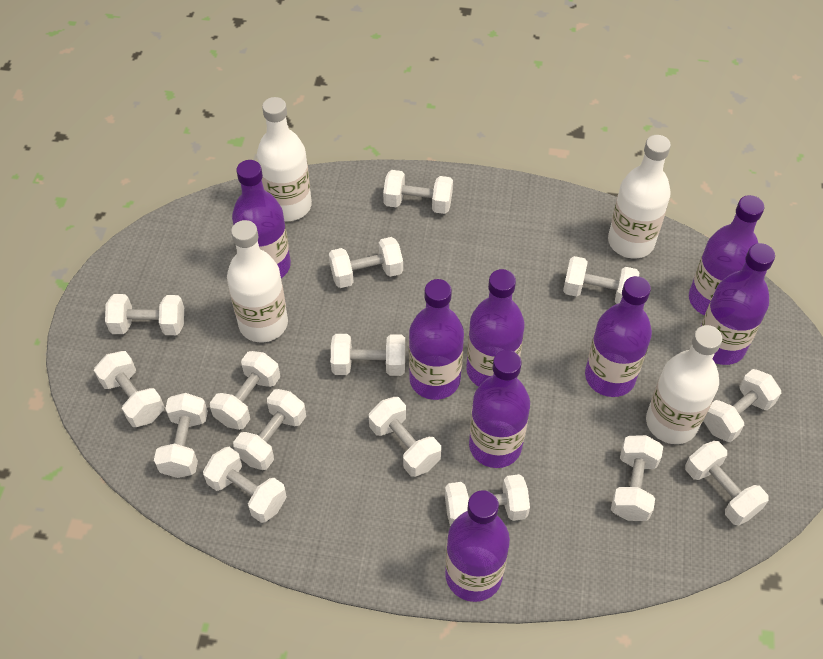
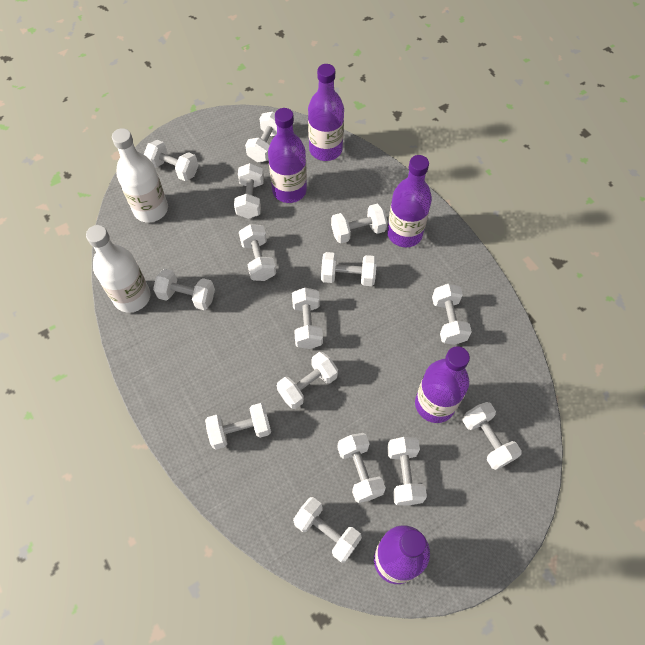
purple bottle: 8 -> 5
white bottle: 4 -> 2

